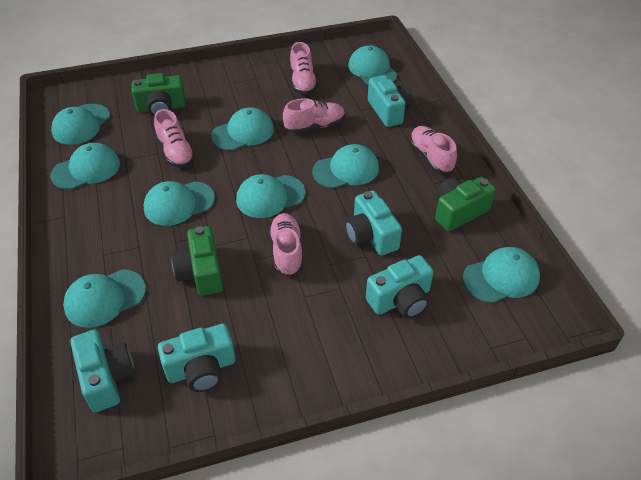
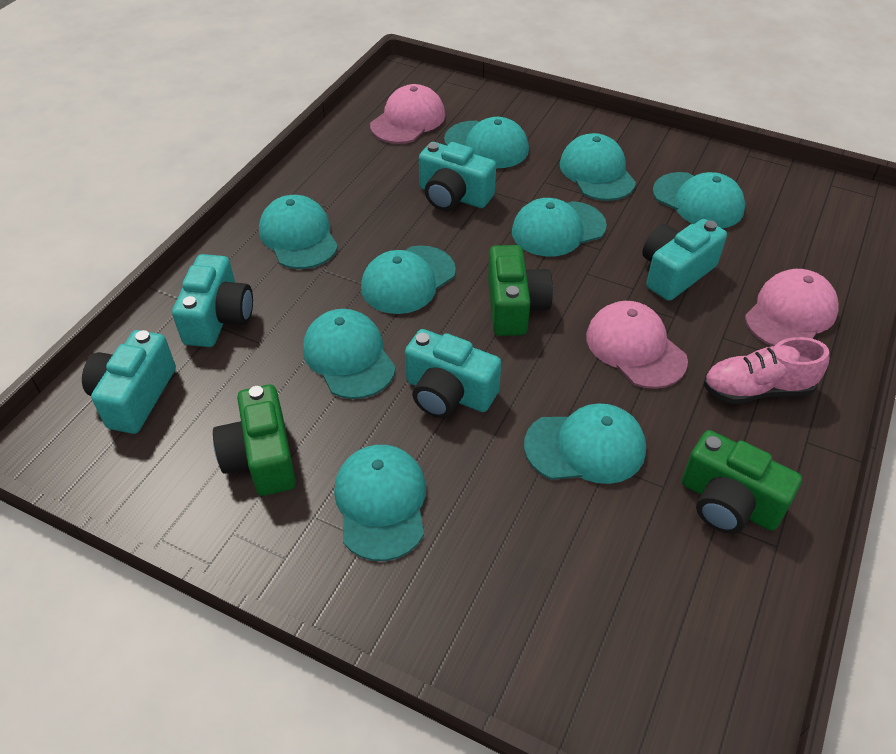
pink cap: 0 -> 3
pink shoe: 5 -> 1

